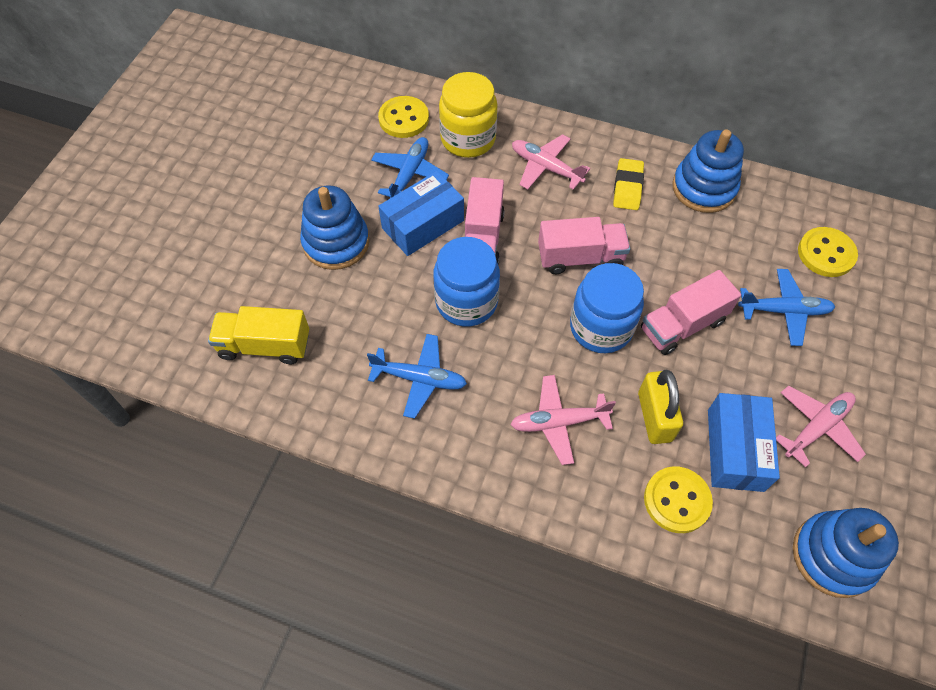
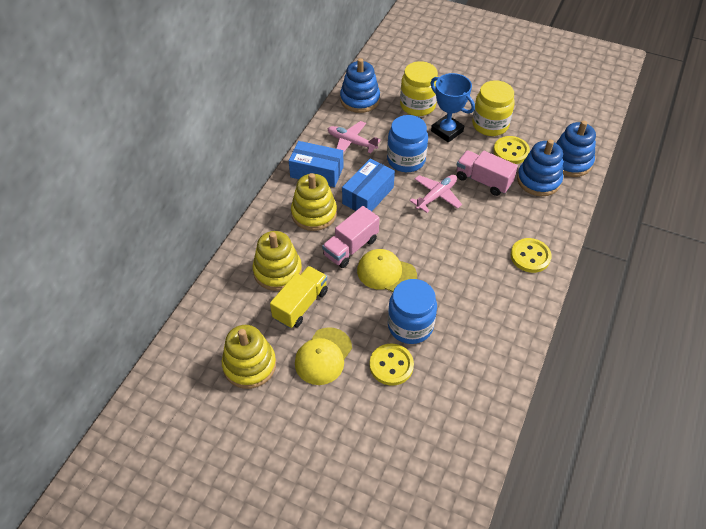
blue plane: 3 -> 0
blue trophy: 0 -> 1
pink plane: 3 -> 2
pink truck: 3 -> 2
yellow cap: 0 -> 2
yellow eraser: 1 -> 0
yellow jar: 1 -> 2
yellow padlock: 1 -> 0
yellow stacking toy: 0 -> 3

